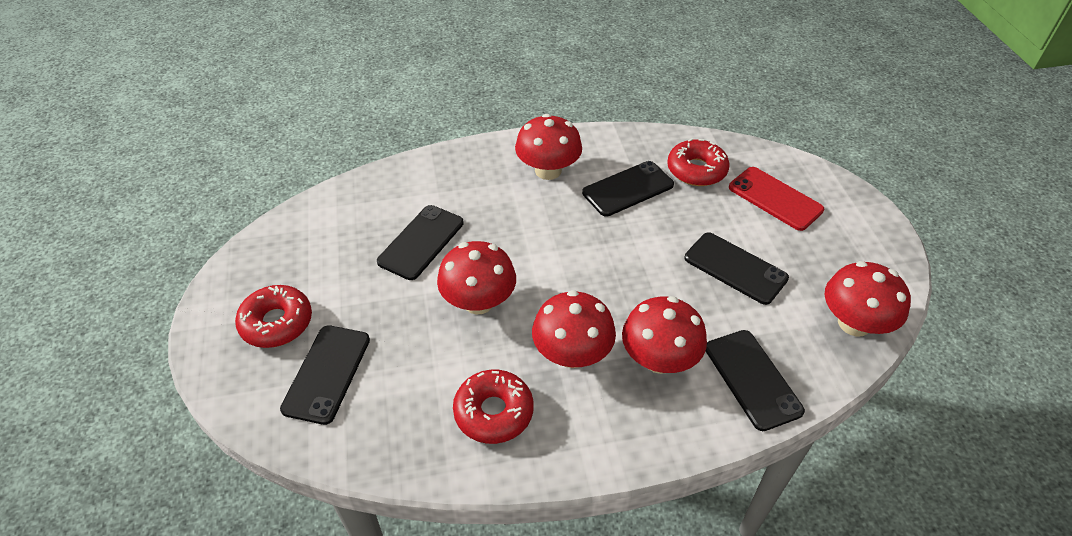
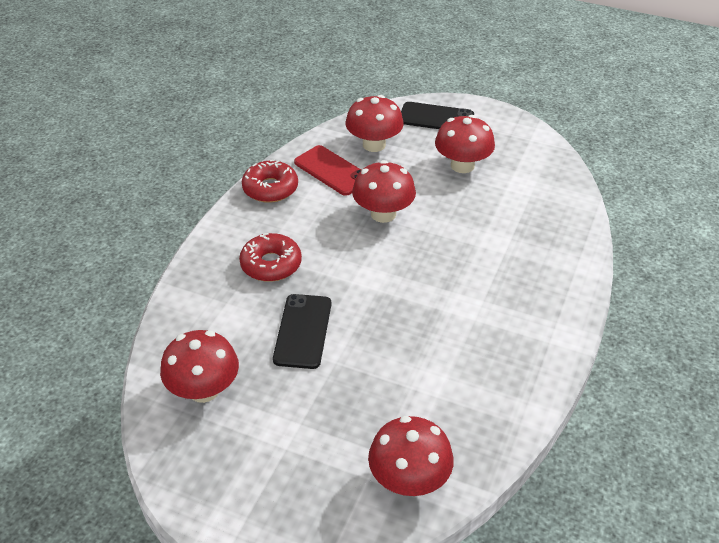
black phone: 5 -> 2
red donut: 3 -> 2

